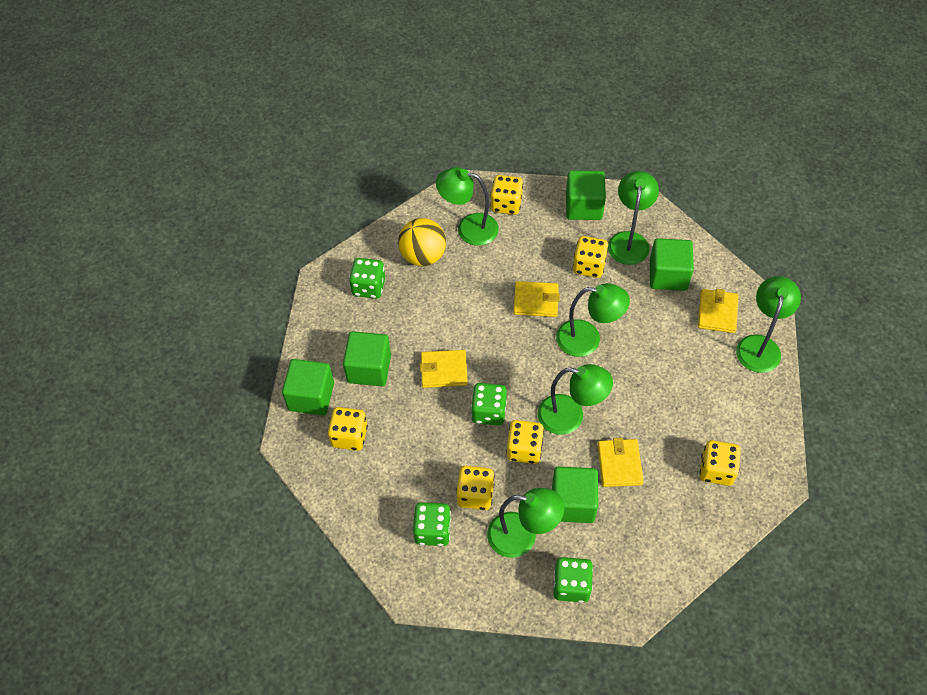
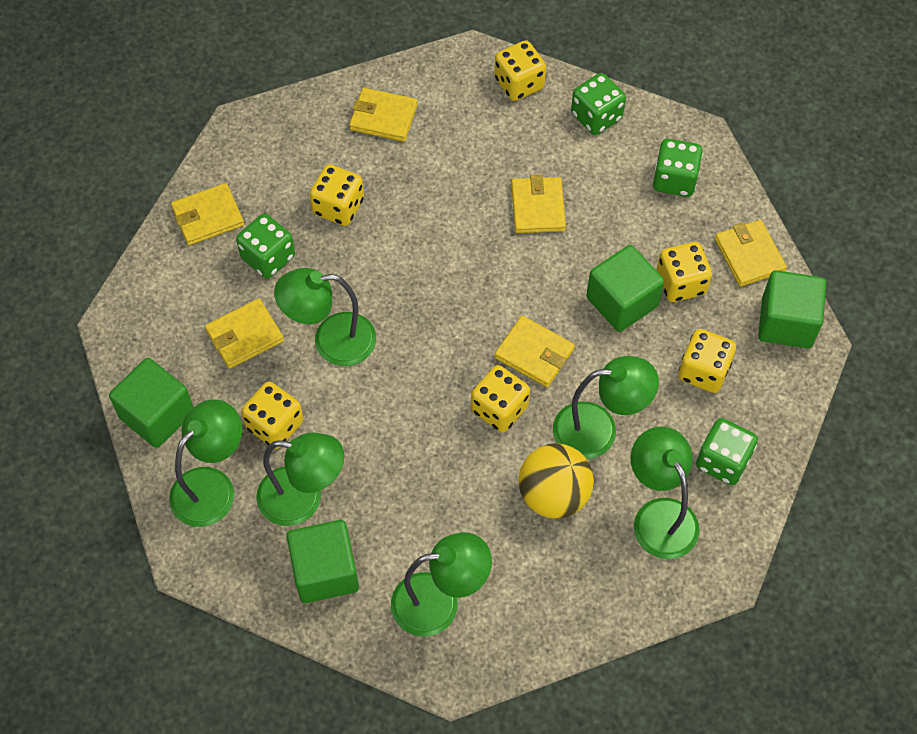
green cube: 5 -> 4
yellow wallet: 4 -> 6

